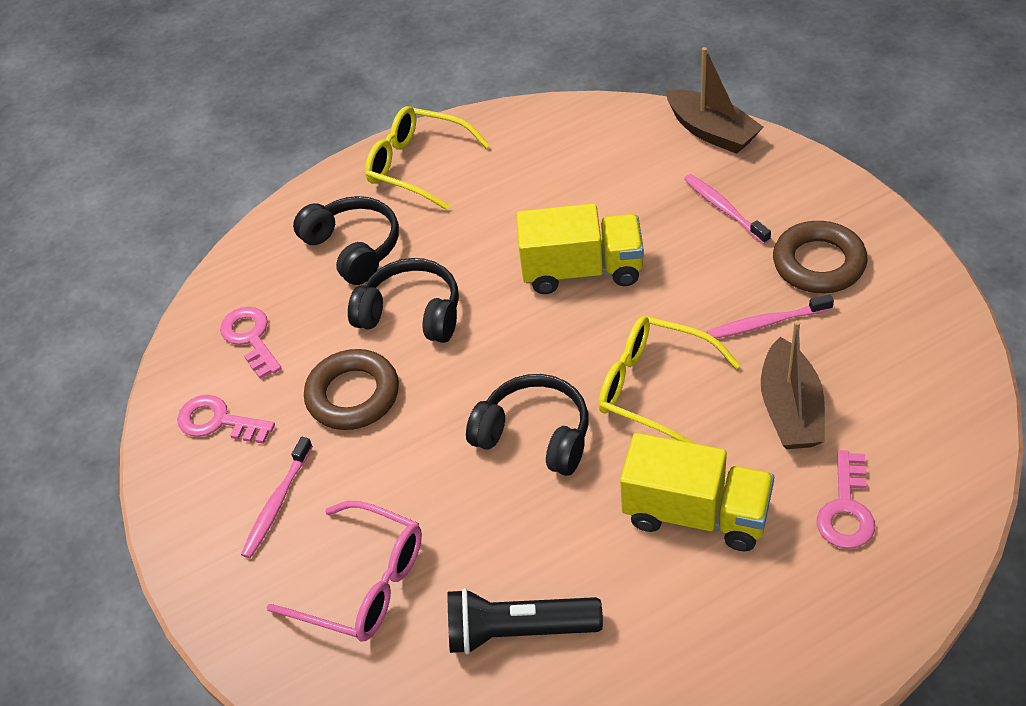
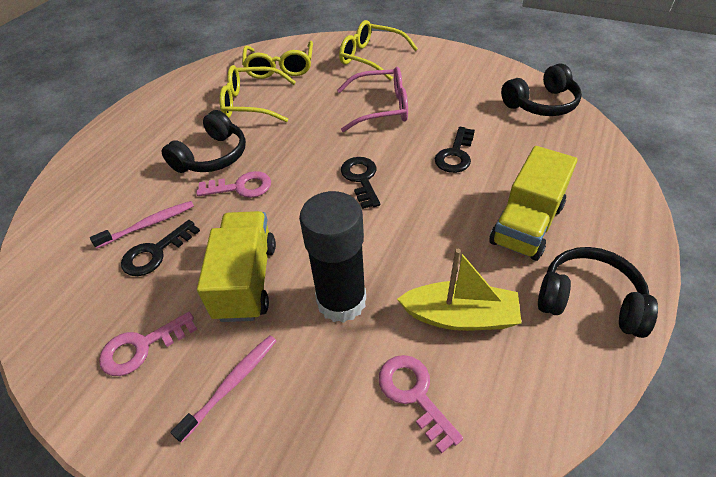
black flashlight: 1 -> 0
black glue stick: 0 -> 1
black key: 0 -> 3
brown boat: 2 -> 0
brown ring: 2 -> 0
pink toothbrush: 3 -> 2
yellow boat: 0 -> 1
yellow glasses: 2 -> 3

